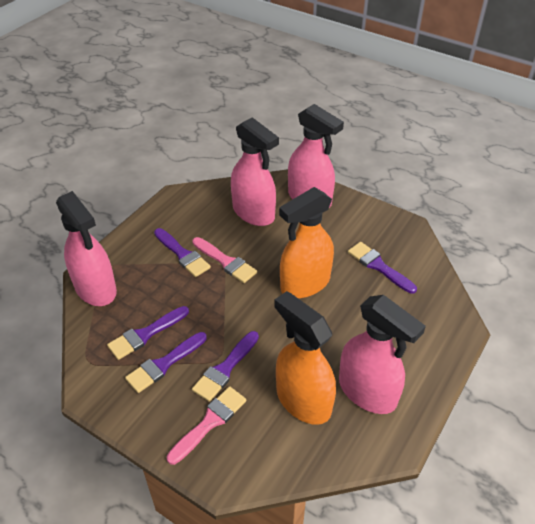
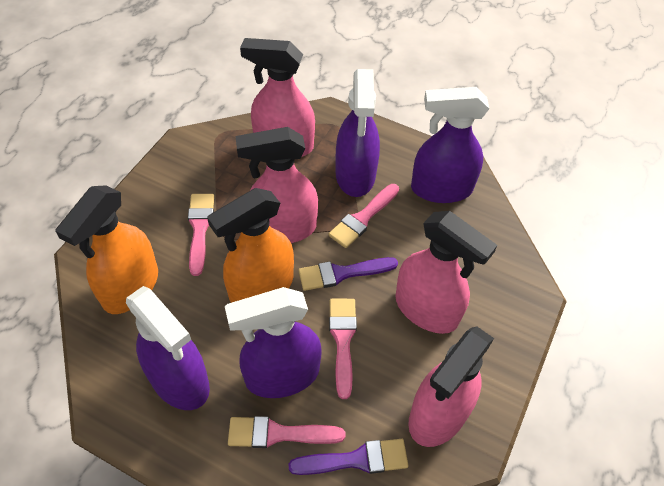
pink brush: 2 -> 4
purple brush: 5 -> 2
purple spray bottle: 0 -> 4

